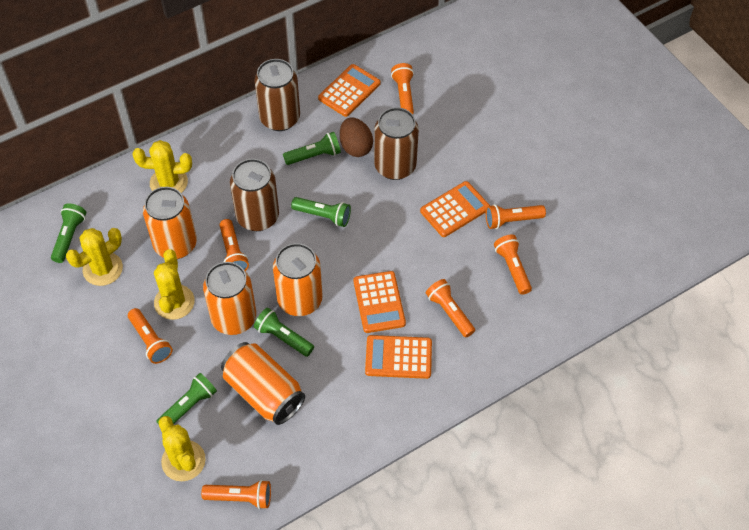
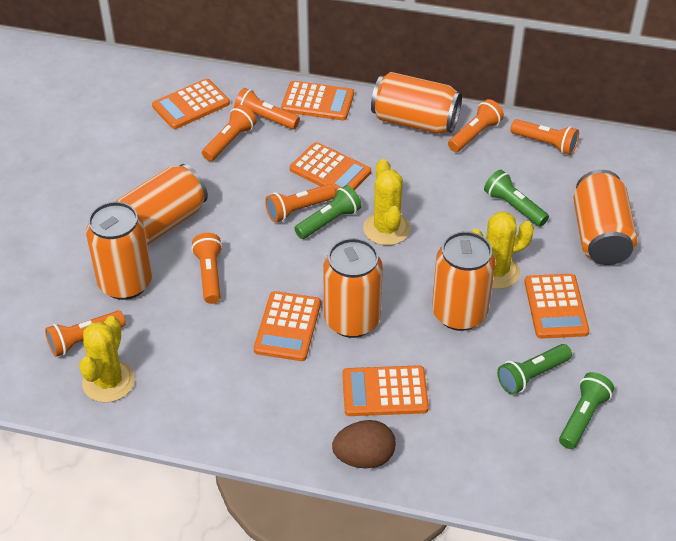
brown can: 3 -> 0
green flashlight: 5 -> 4
orange calculator: 4 -> 6
orange can: 4 -> 6
yellow cactus: 4 -> 3

